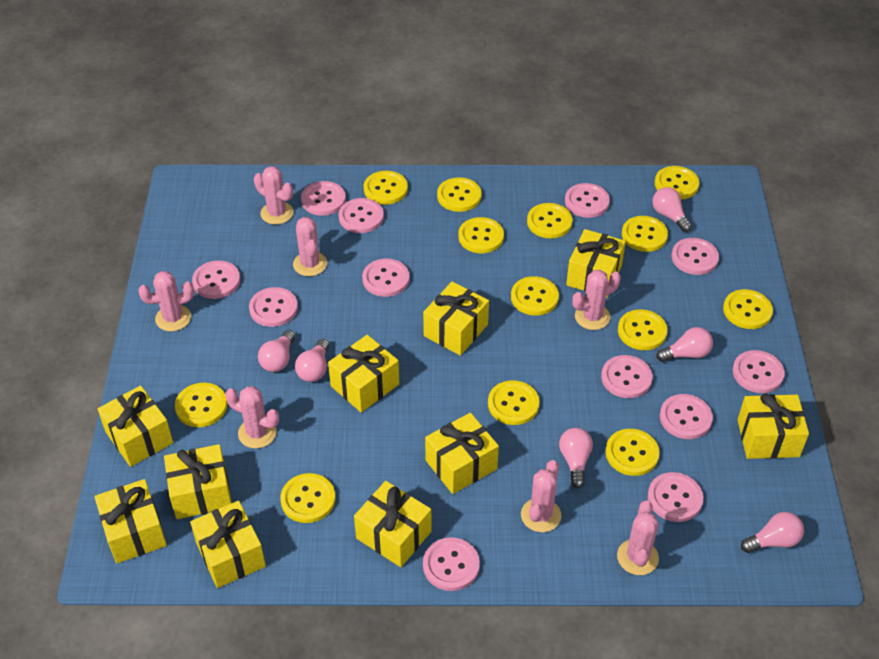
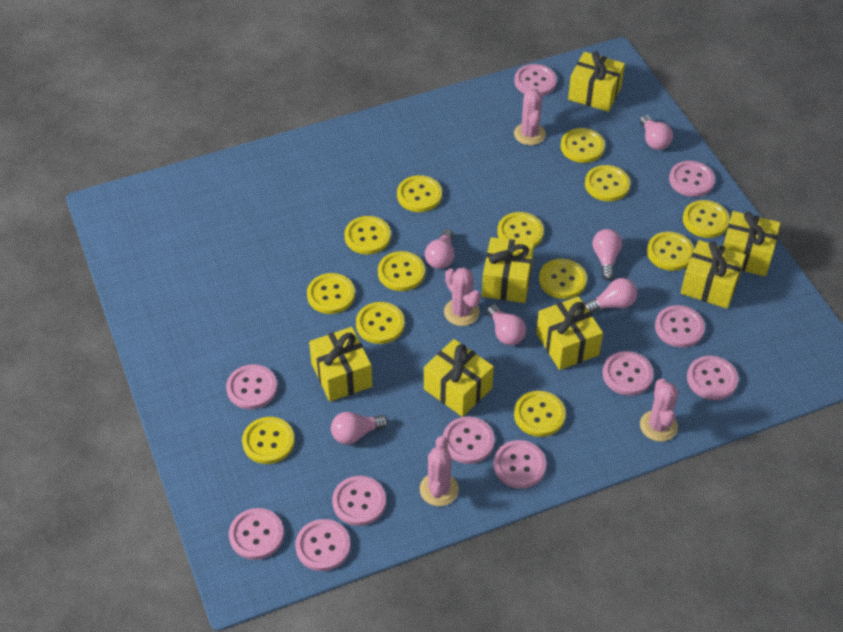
pink button: 12 -> 11
pink cactus: 7 -> 4
yellow gift: 10 -> 7

